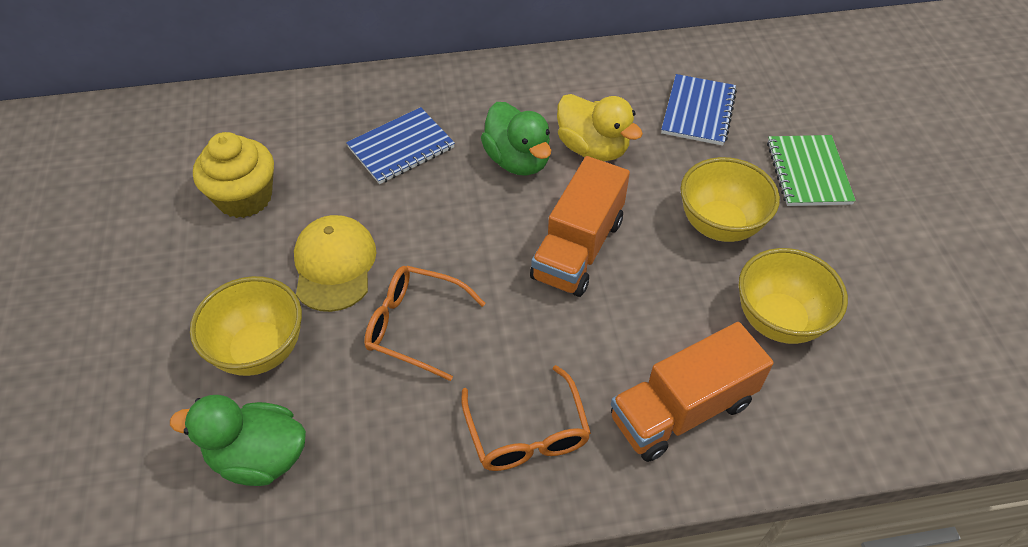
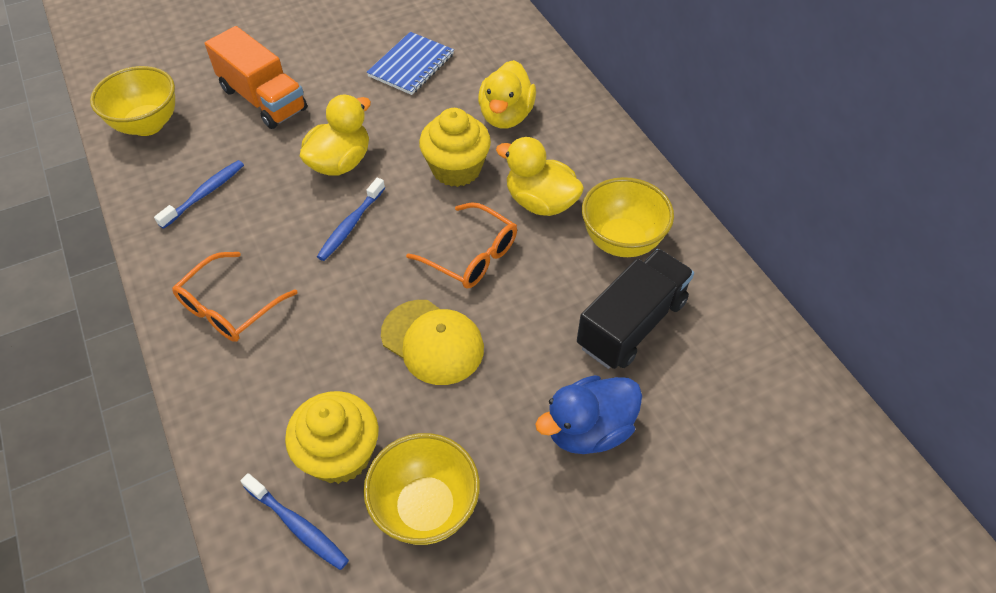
black truck: 0 -> 1
blue duck: 0 -> 1
blue notebook: 2 -> 1
blue toothbrush: 0 -> 3
green duck: 2 -> 0
green notebook: 1 -> 0
orange truck: 2 -> 1
yellow cupcake: 1 -> 2
yellow duck: 1 -> 3

